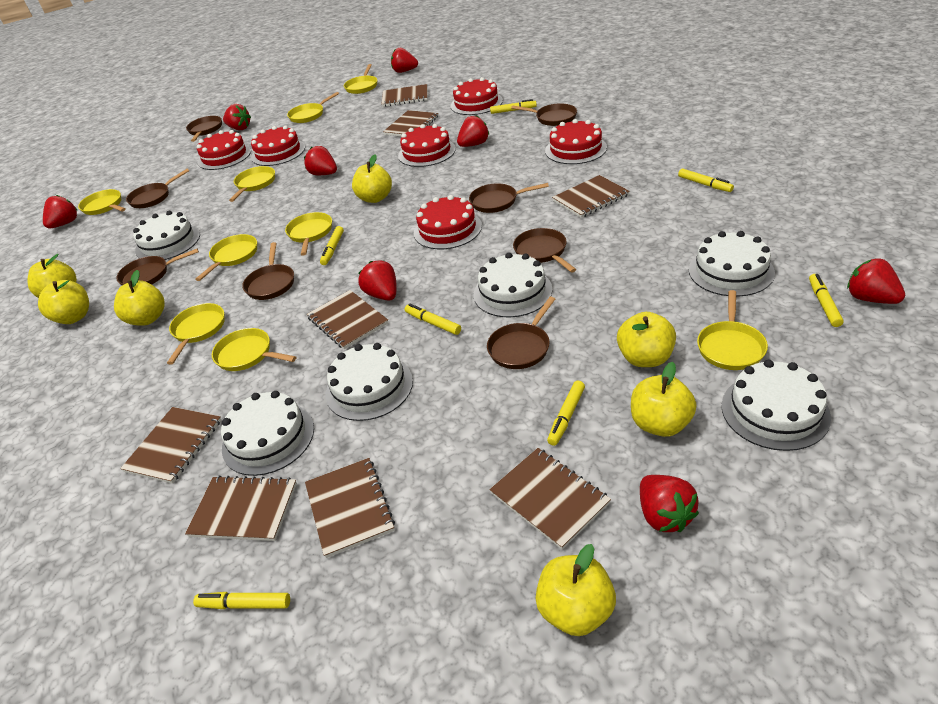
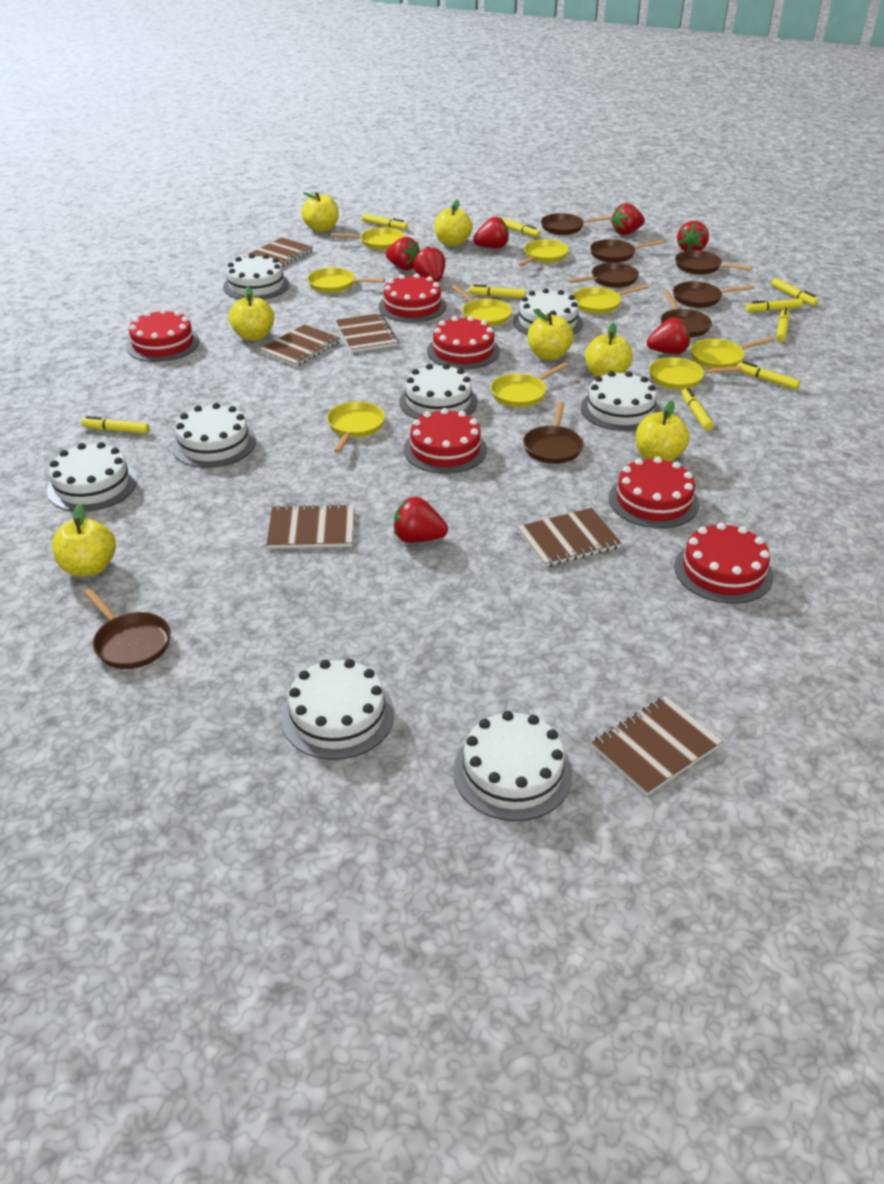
brown notebook: 8 -> 6
red strawberry: 8 -> 7
white cake: 6 -> 8
yellow marker: 7 -> 9

